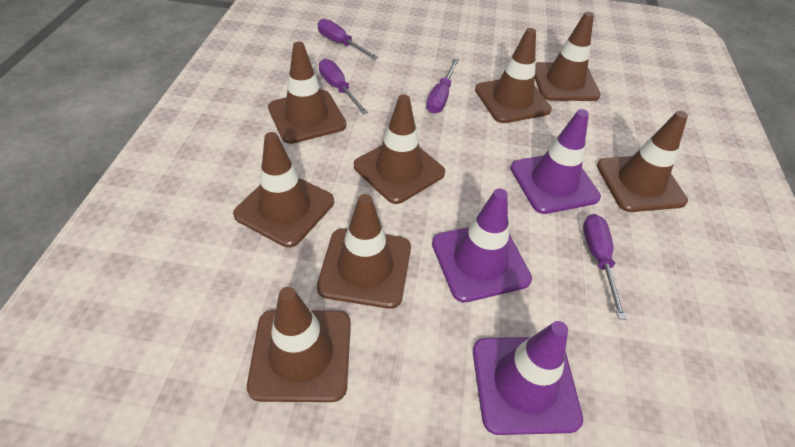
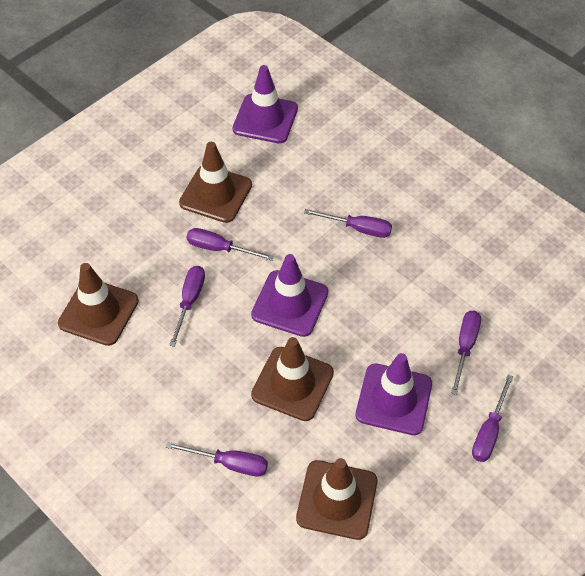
brown traffic cone: 8 -> 4
purple screwdriver: 4 -> 6

